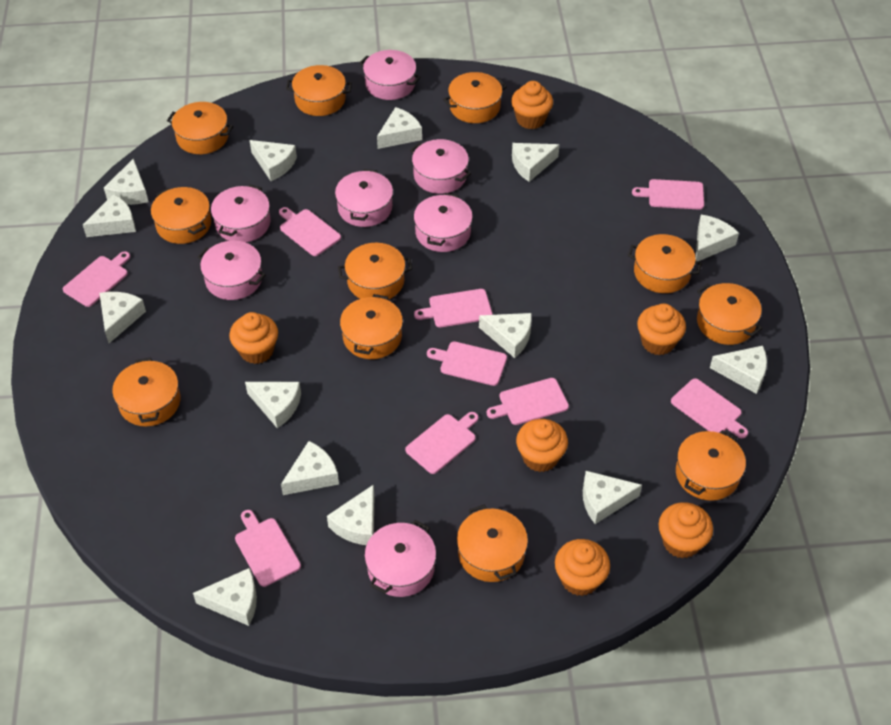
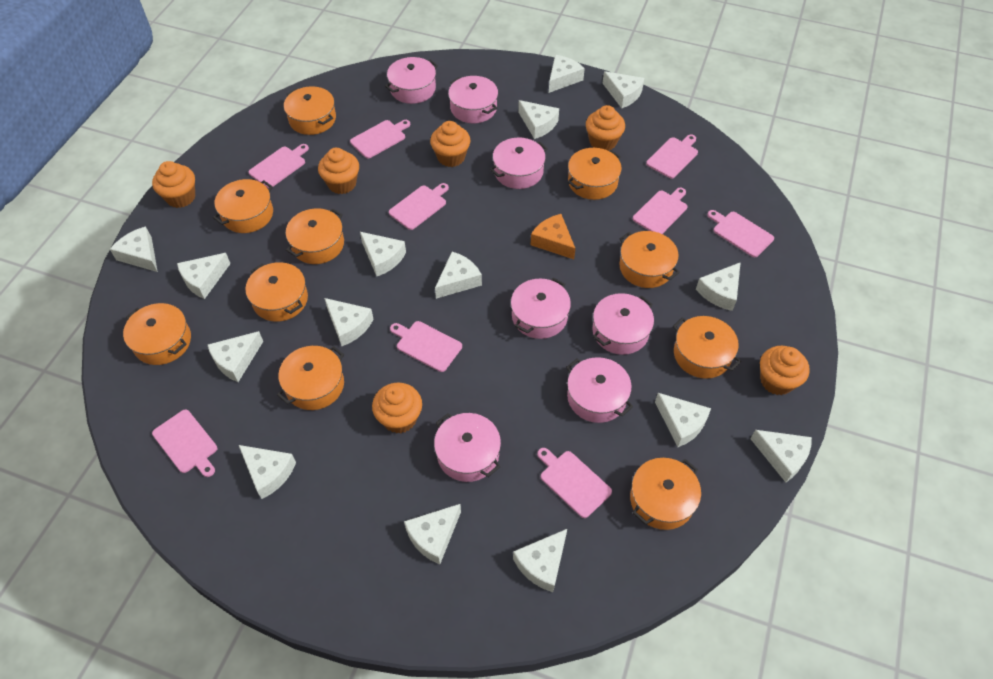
orange cheese: 0 -> 1
orange pot: 11 -> 10
white cheese: 14 -> 15

